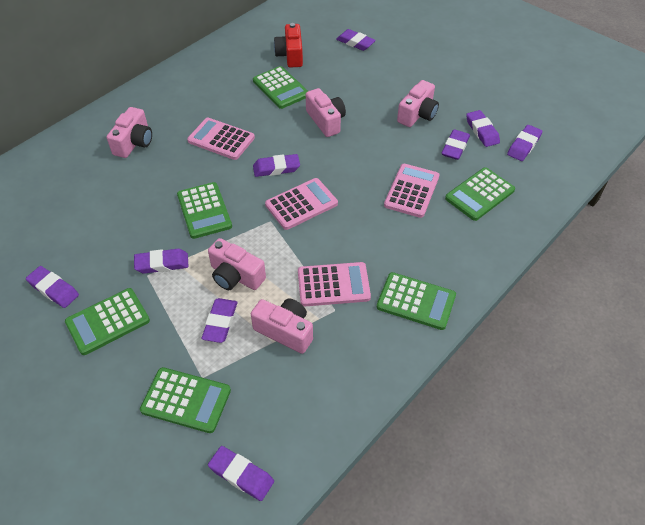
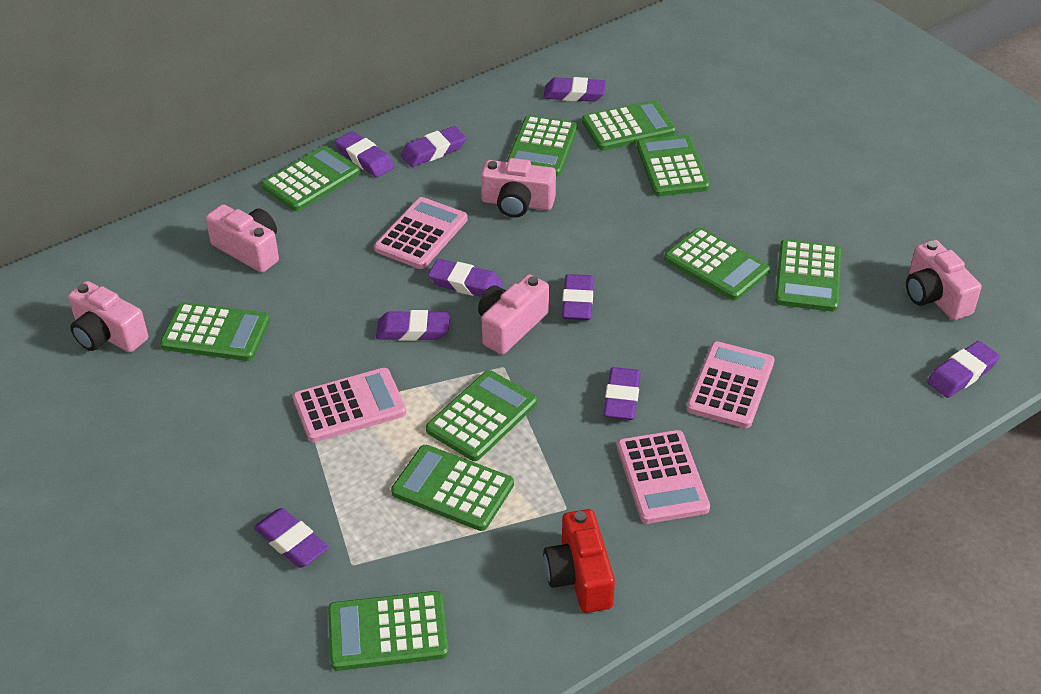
green calculator: 6 -> 10

